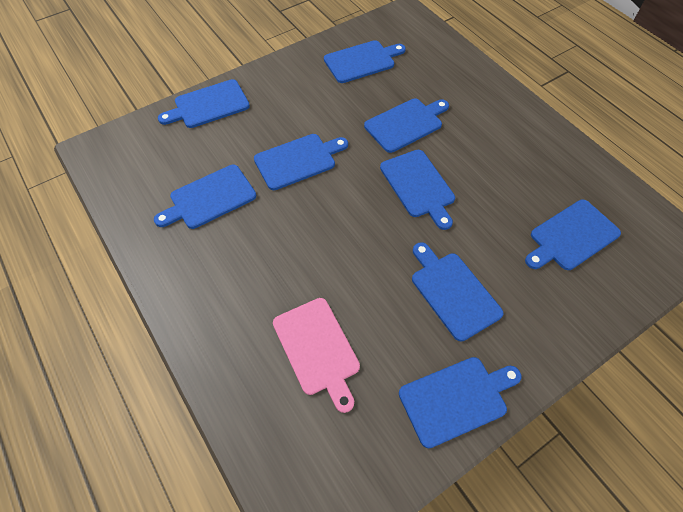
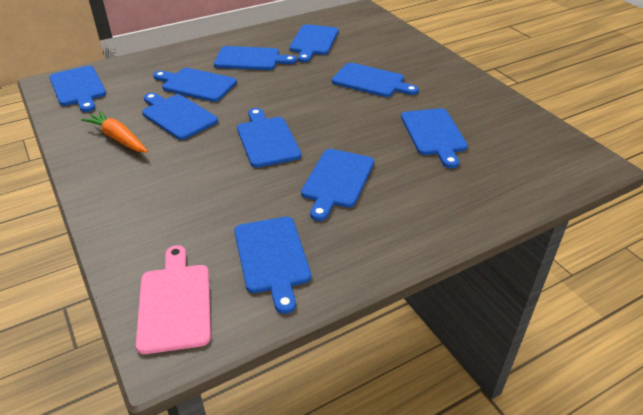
blue cutting board: 9 -> 10
orange carrot: 0 -> 1

